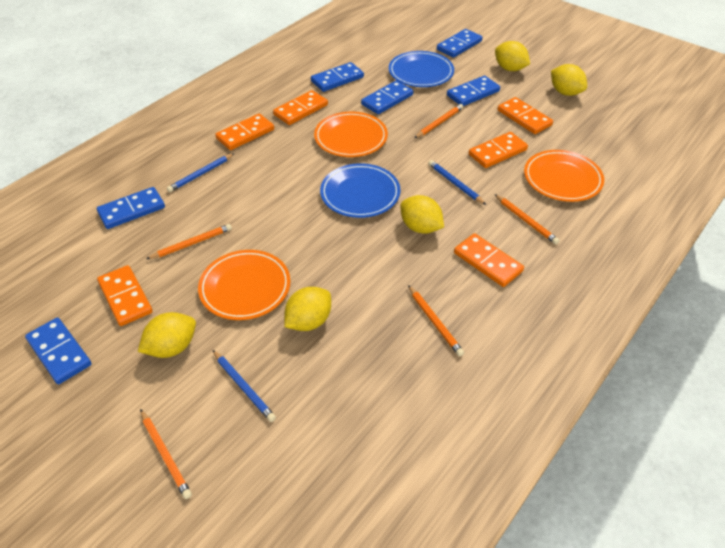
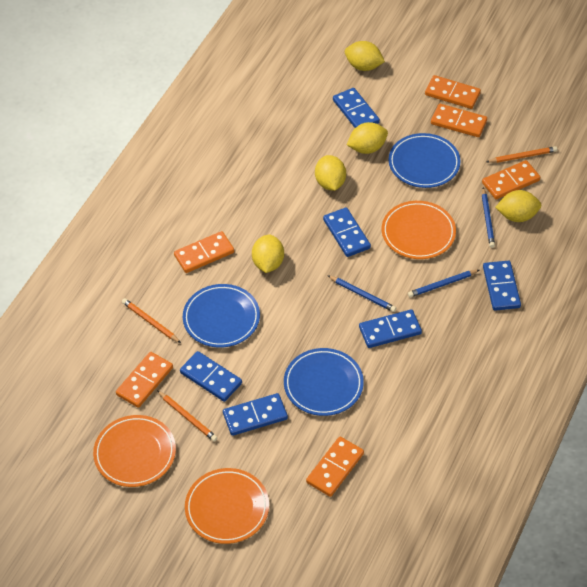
blue plate: 2 -> 3
orange pencil: 5 -> 3

